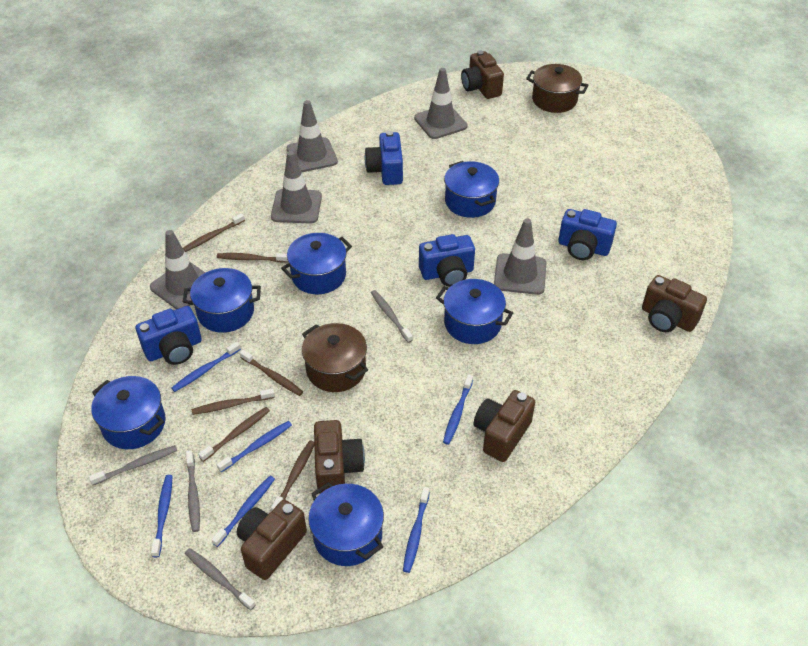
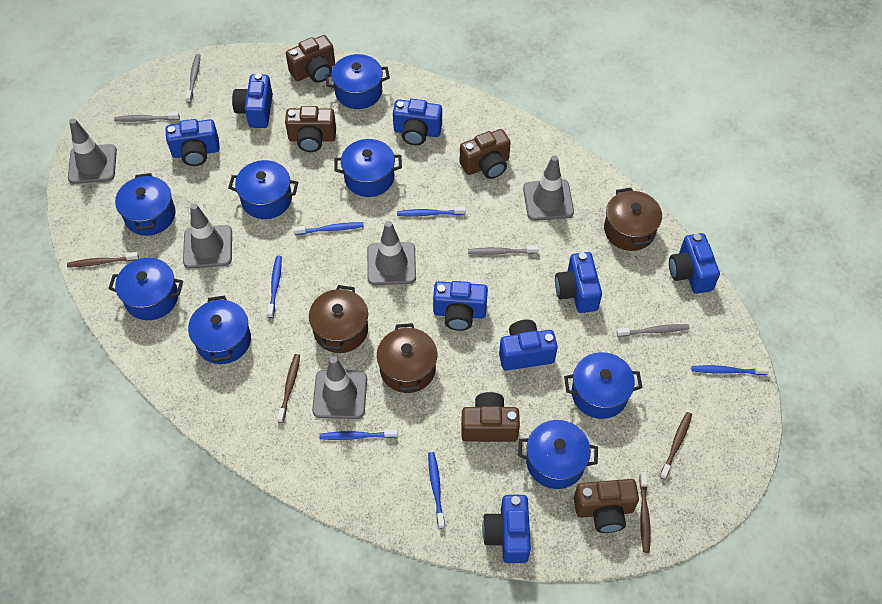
blue camera: 4 -> 8
blue pot: 6 -> 8
brown pot: 2 -> 3
brown toothbrush: 6 -> 4

